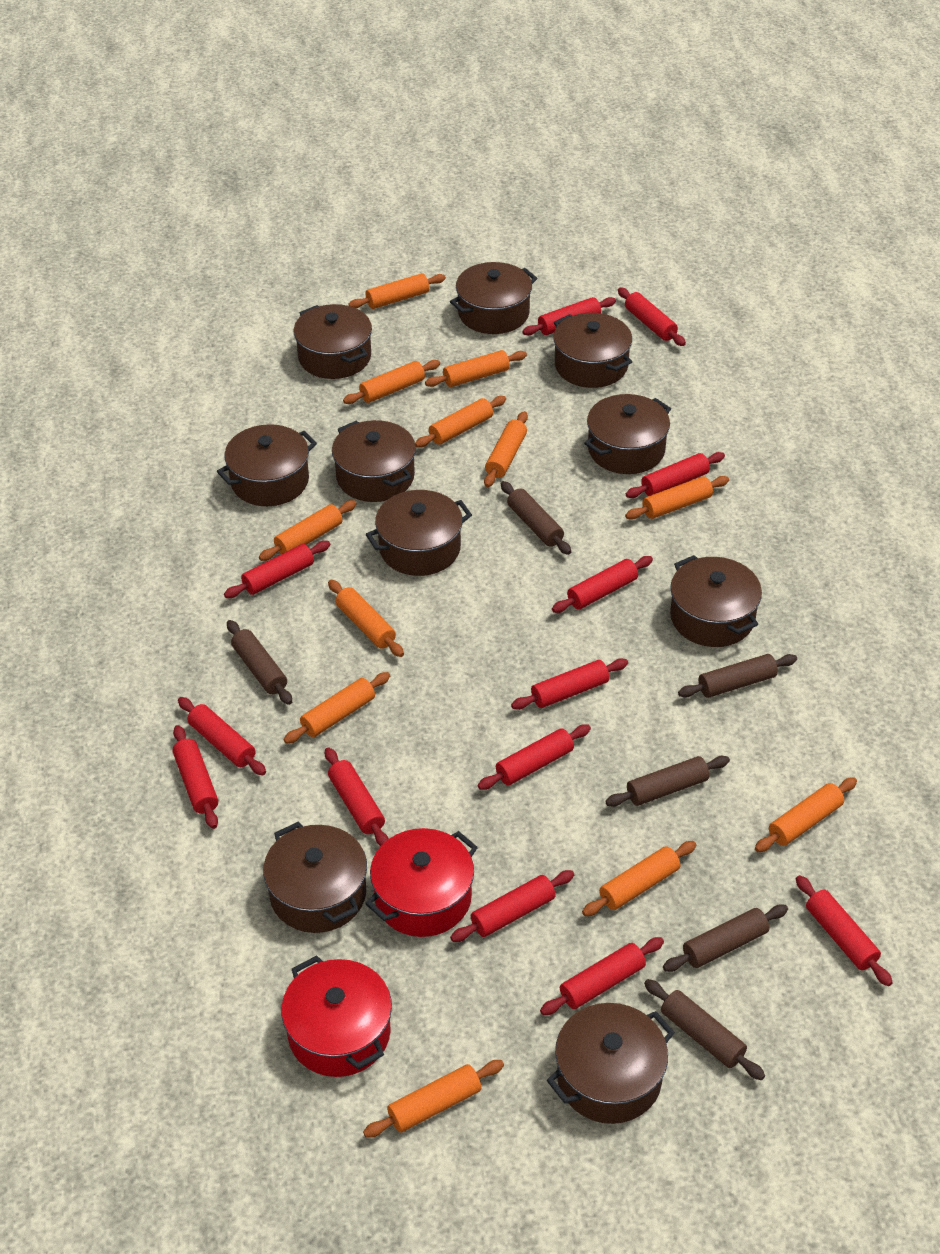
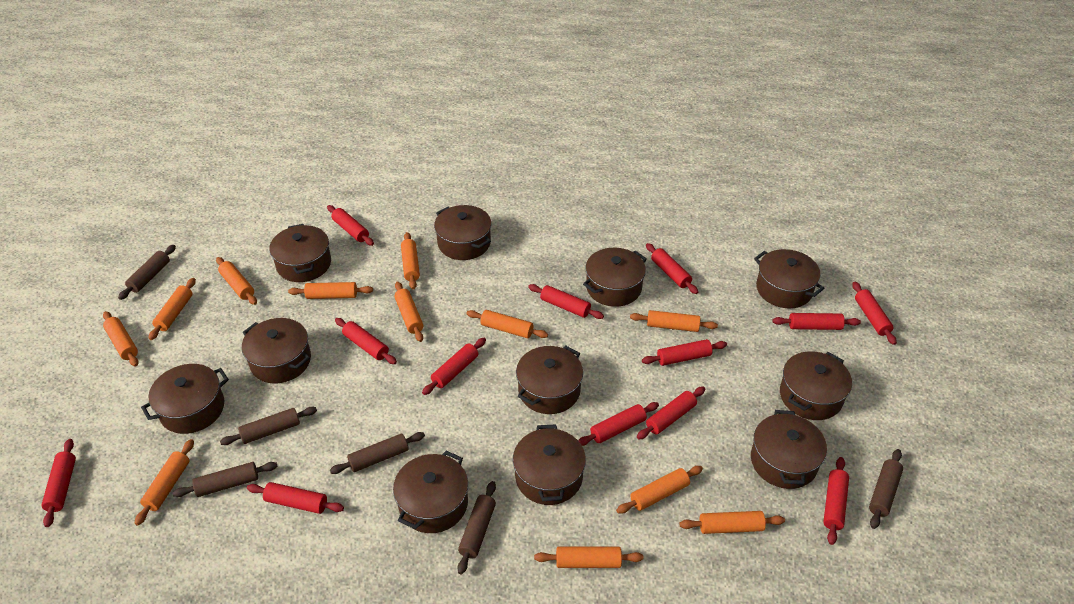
brown pot: 10 -> 11
red pot: 2 -> 0

